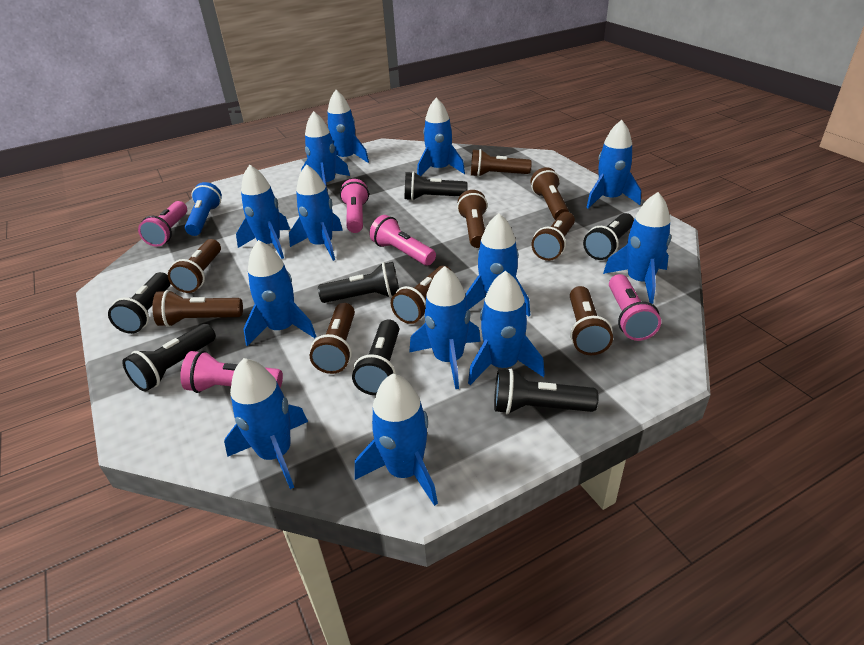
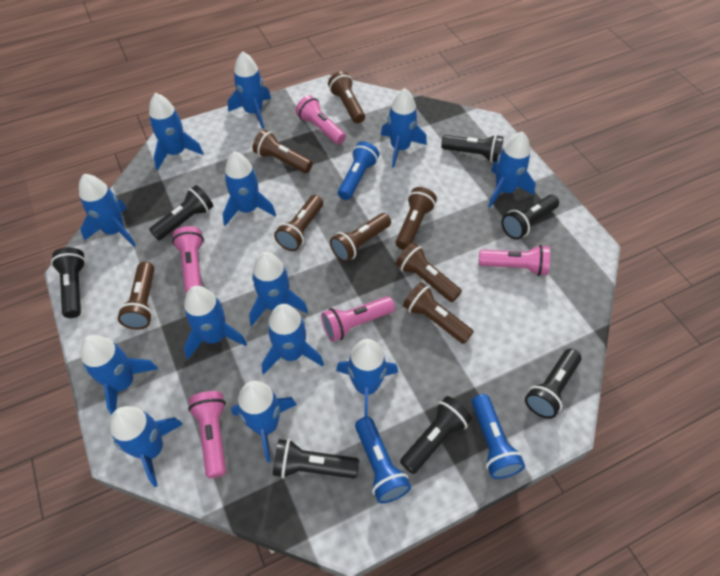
blue flashlight: 1 -> 3
brown flashlight: 9 -> 8

